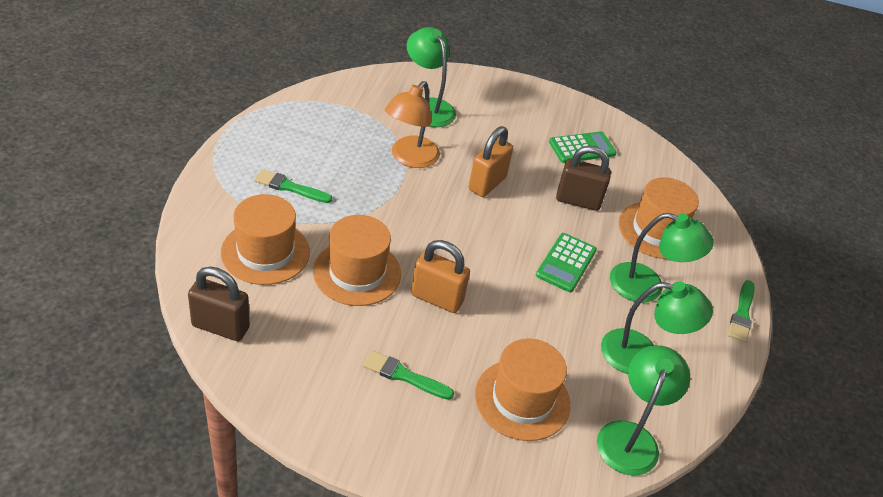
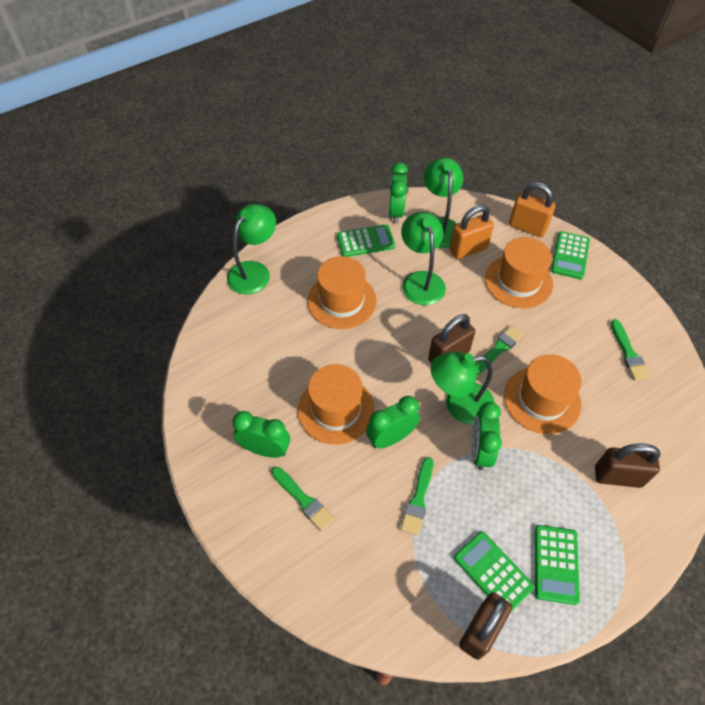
brown padlock: 2 -> 3
green brush: 3 -> 4
green calculator: 2 -> 4
green clock: 0 -> 4
orange lamp: 1 -> 0

